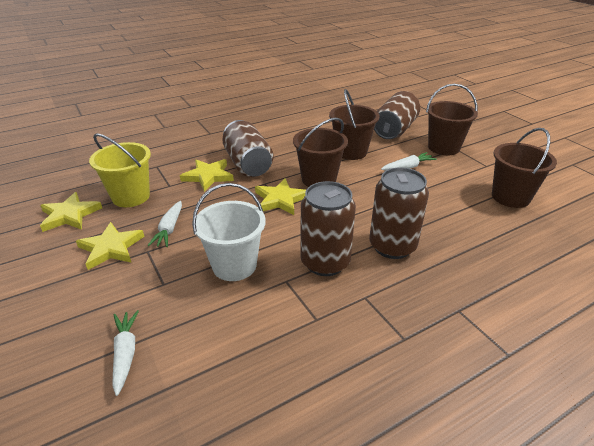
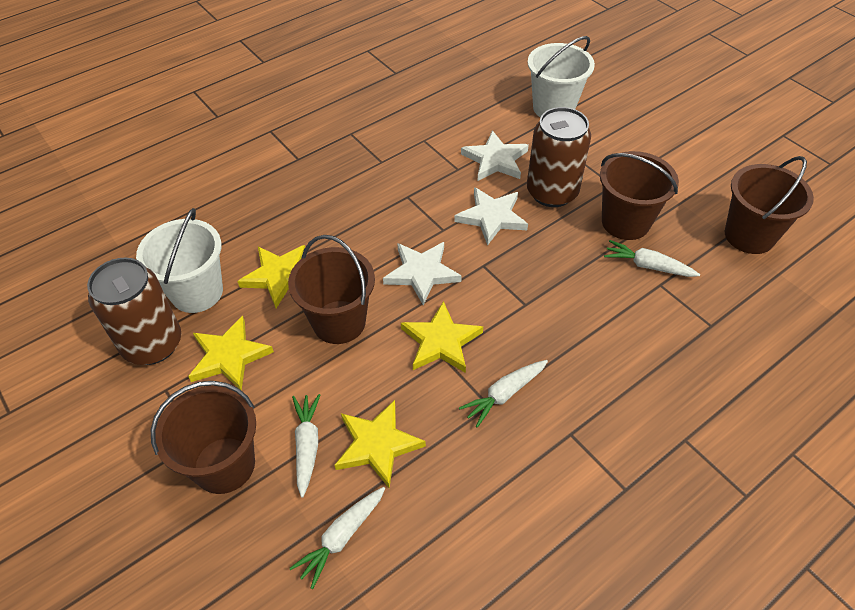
brown can: 4 -> 2
white bucket: 1 -> 2
white carrot: 3 -> 4
white star: 0 -> 3
yellow bucket: 1 -> 0

